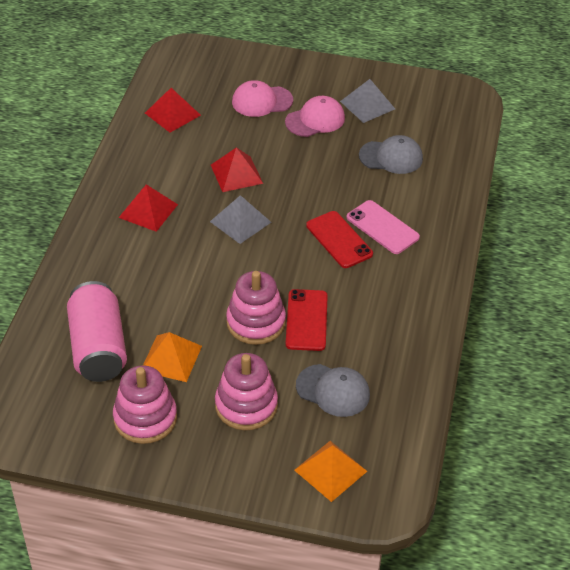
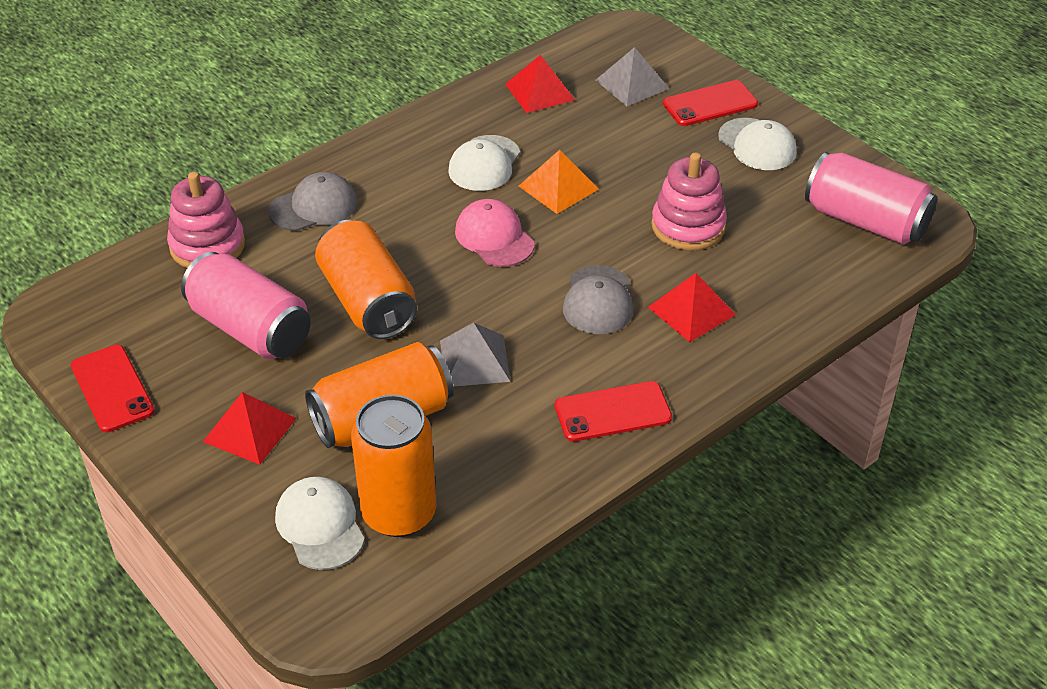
orange can: 0 -> 3
orange pyramid: 2 -> 1
pink can: 1 -> 2
pink cap: 2 -> 1
pink phone: 1 -> 0
pink stacking toy: 3 -> 2
red phone: 2 -> 3
white cap: 0 -> 3

